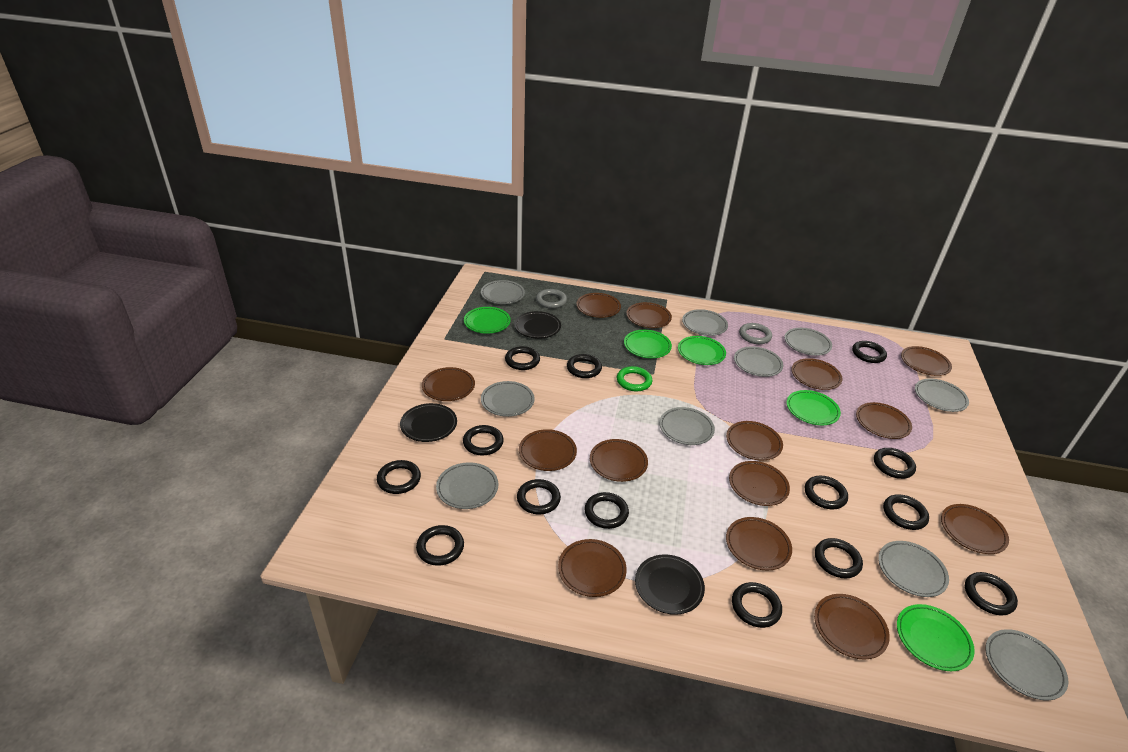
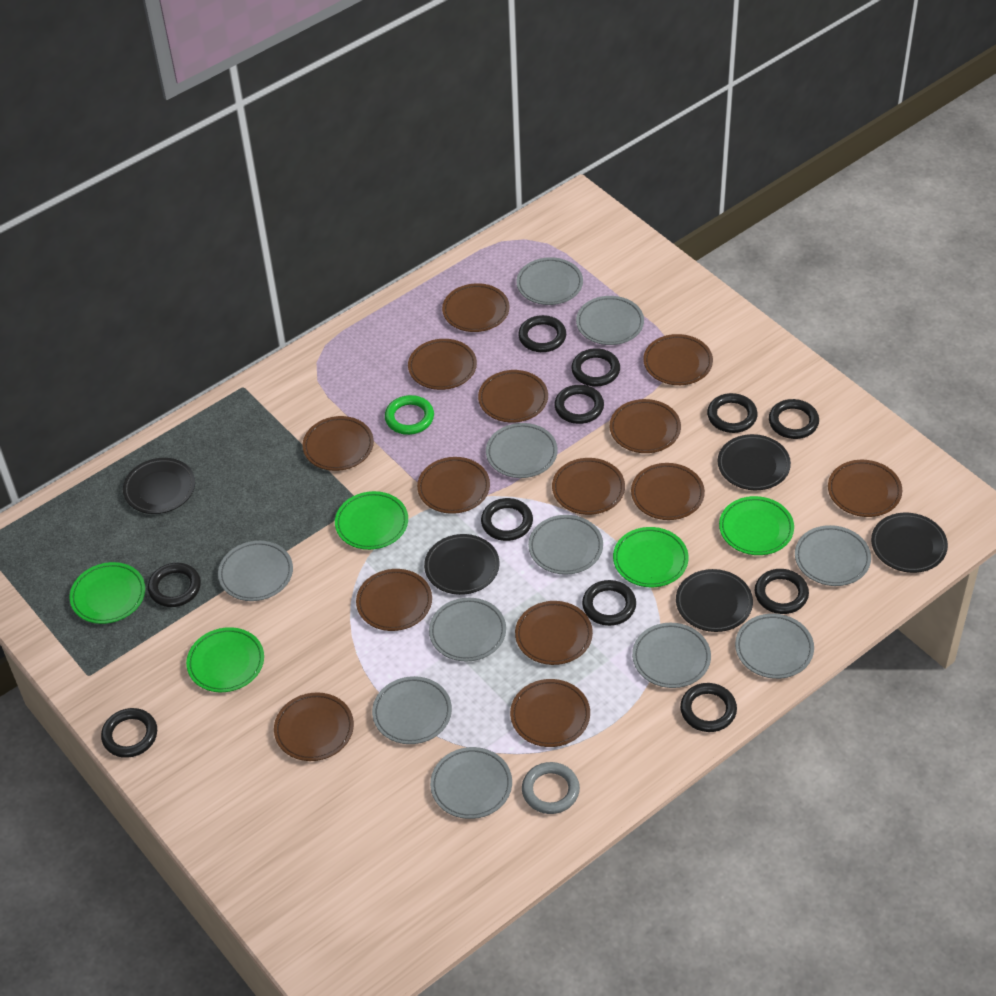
black plate: 3 -> 5
black ring: 14 -> 11
grey plate: 10 -> 11
grey ring: 2 -> 1

